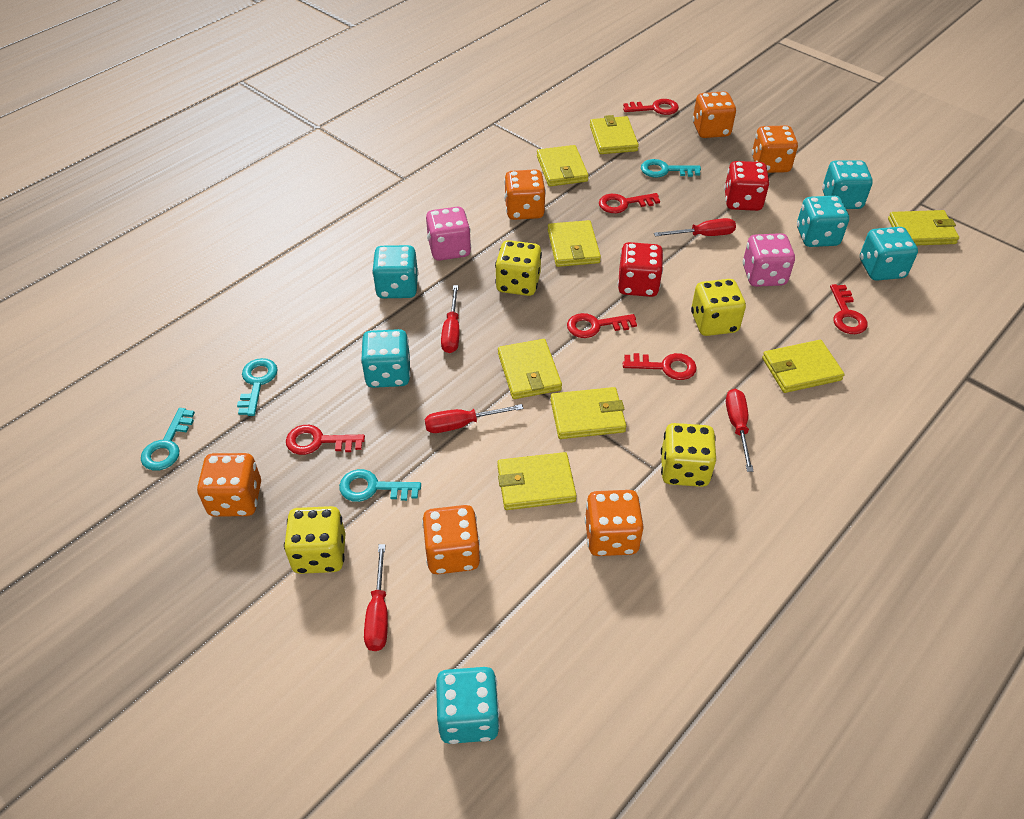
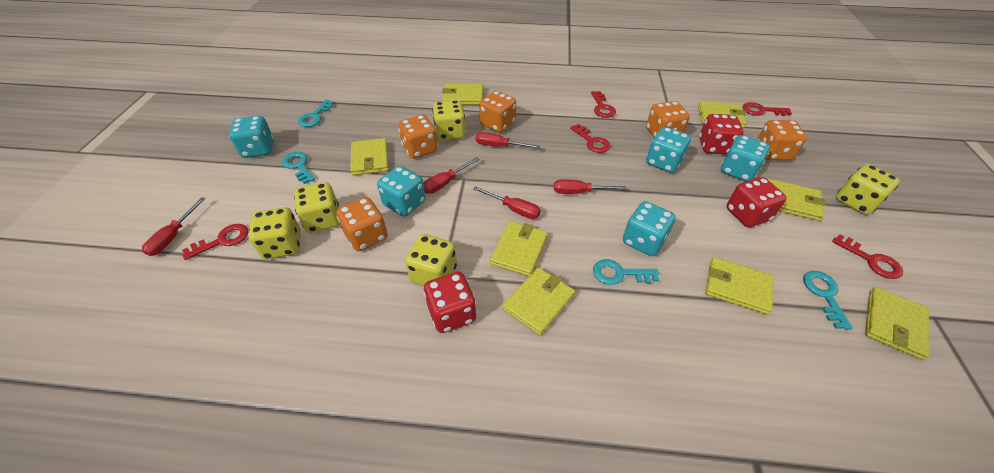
orange dice: 6 -> 5
pink dice: 2 -> 0
red dice: 2 -> 3
red key: 6 -> 5
turquoise dice: 6 -> 5
yellow dice: 4 -> 5

